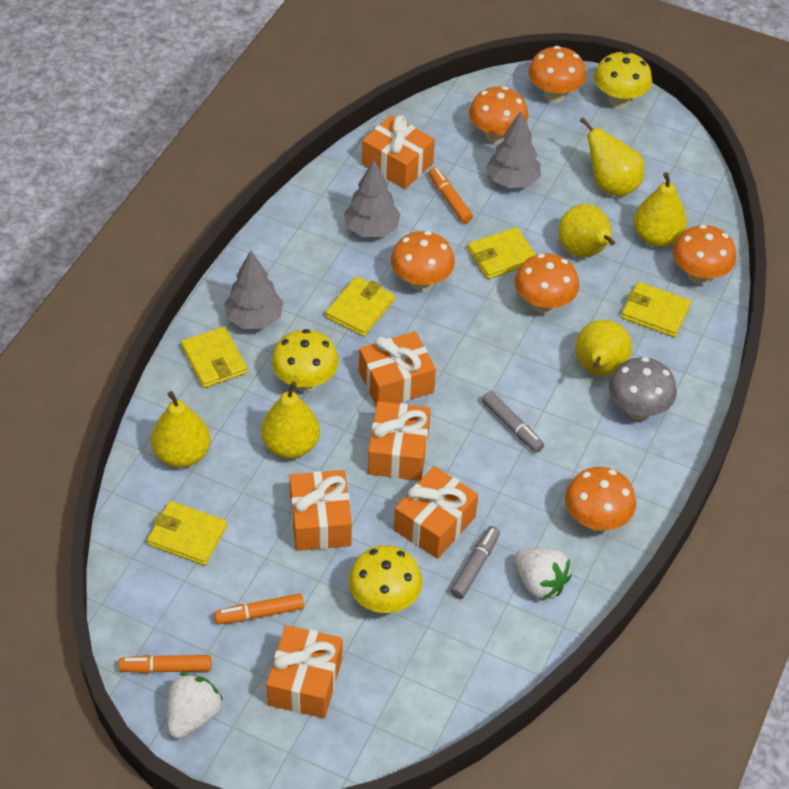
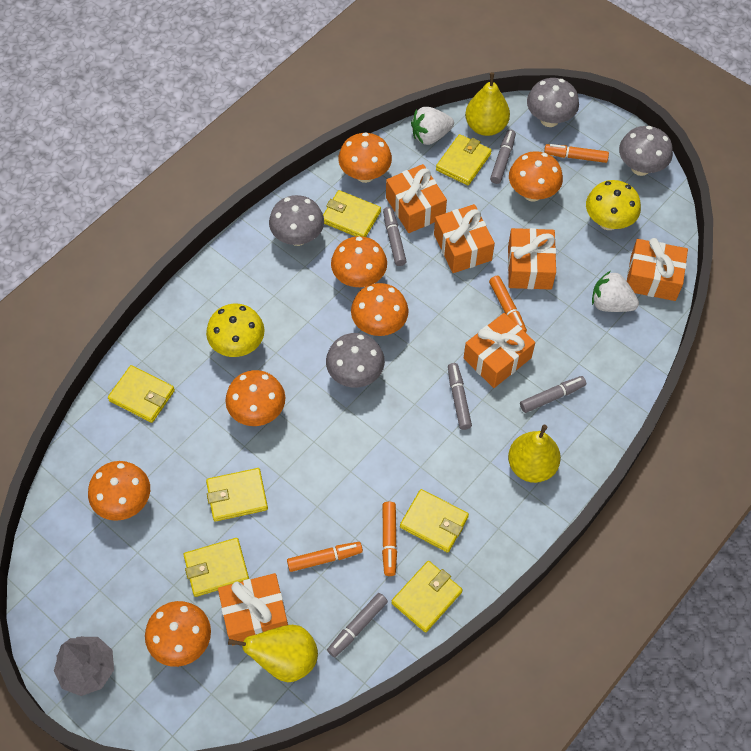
grey marker: 2 -> 5
grey mushroom: 1 -> 4
grey tree: 3 -> 1
orange marker: 3 -> 4
orange mushroom: 6 -> 7
yellow mushroom: 3 -> 2
yellow pear: 6 -> 3
yellow wallet: 5 -> 7

